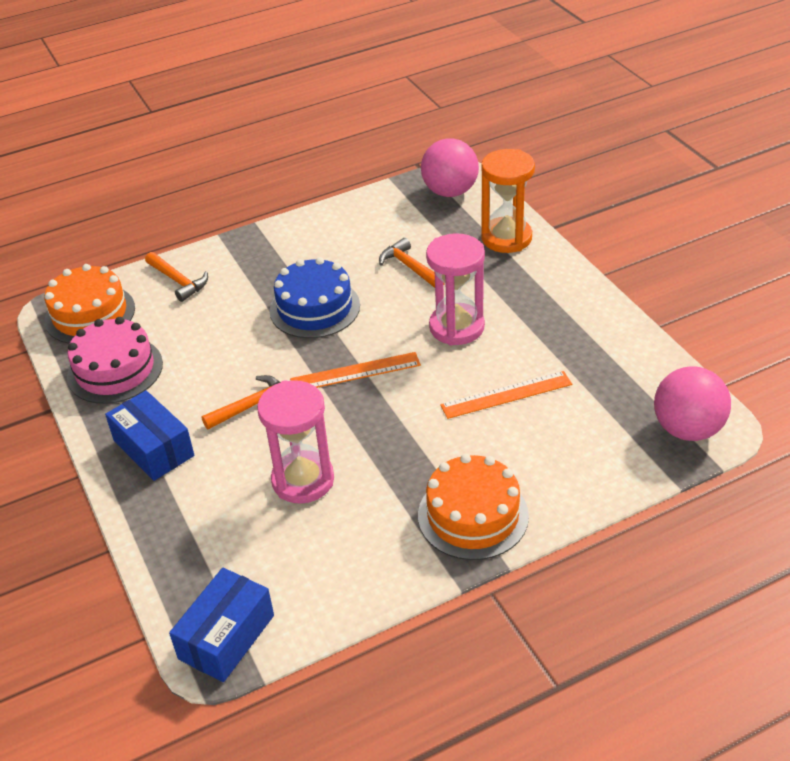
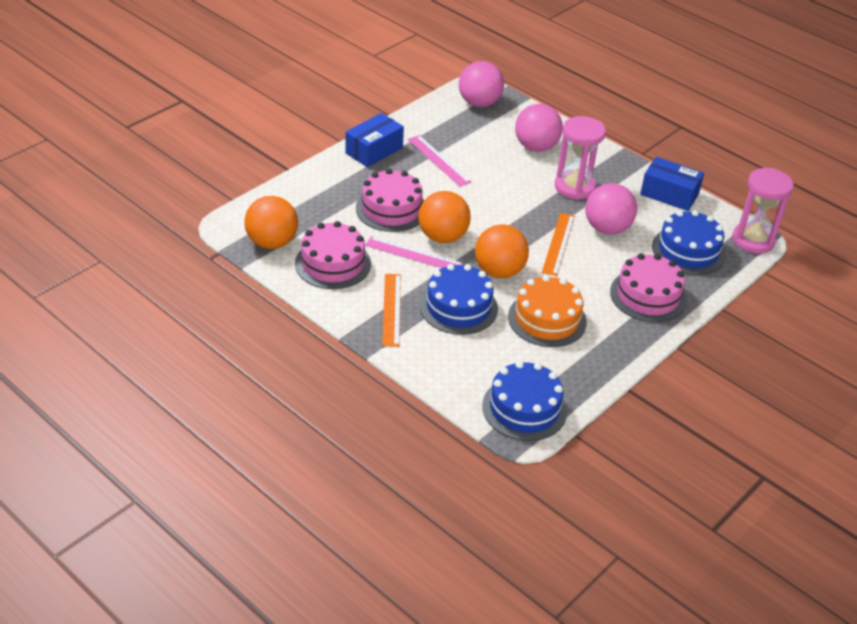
blue cake: 1 -> 3
orange ball: 0 -> 3
orange cake: 2 -> 1
orange hammer: 3 -> 0
orange hourglass: 1 -> 0
pink ball: 2 -> 3
pink cake: 1 -> 3
pink ruler: 0 -> 2

